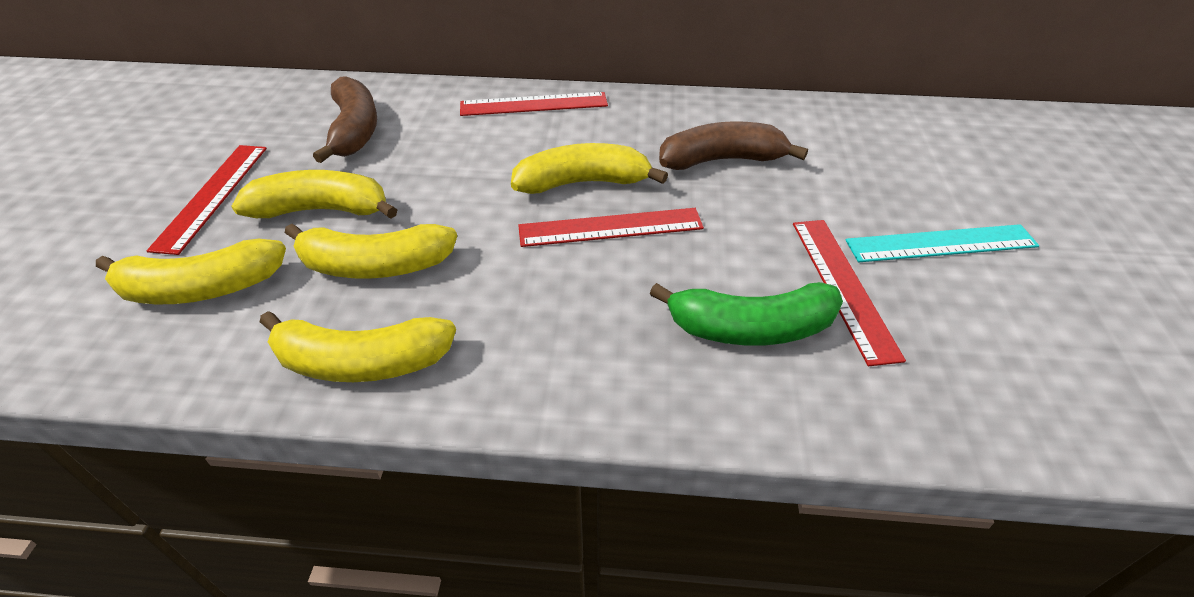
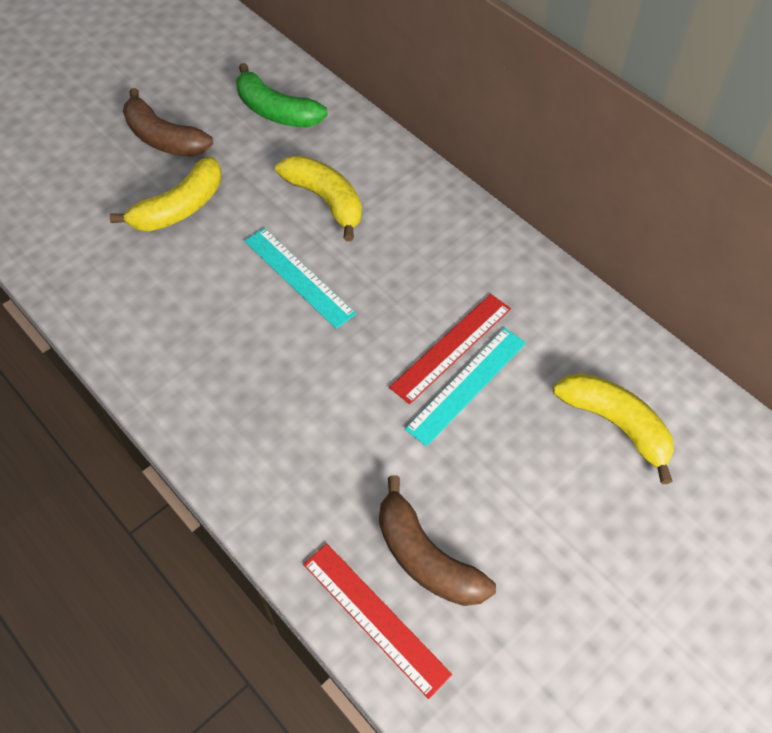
red ruler: 4 -> 2
turquoise ruler: 1 -> 2
yellow banana: 5 -> 3

